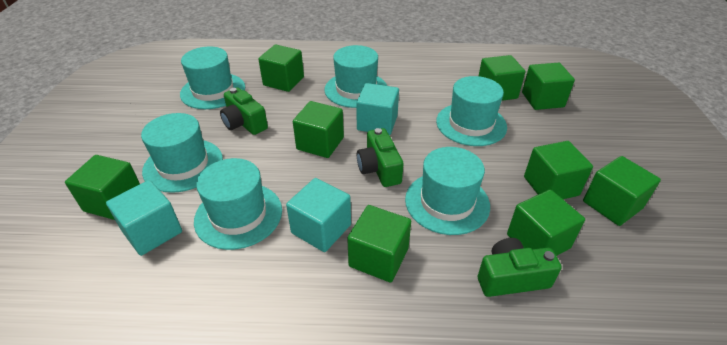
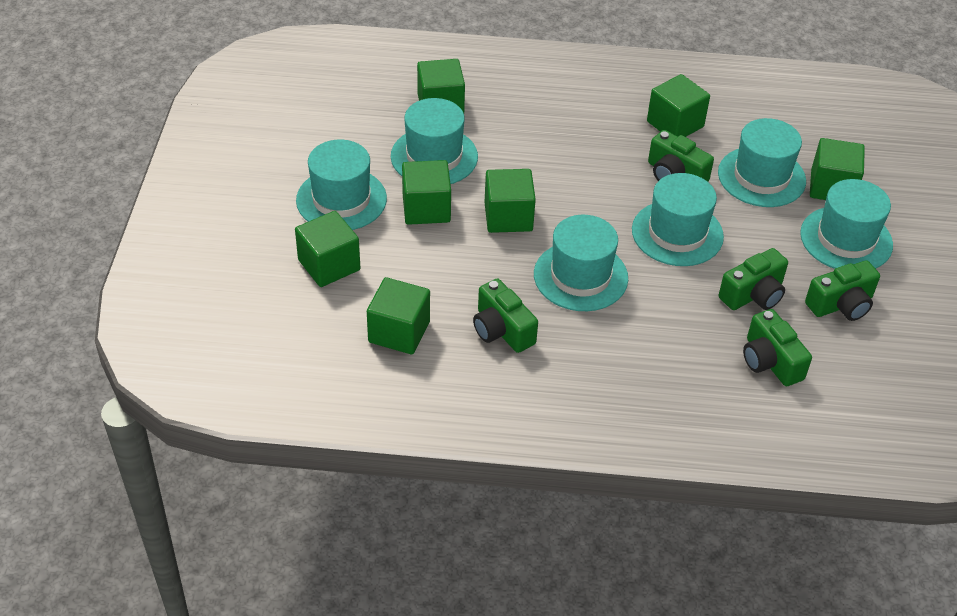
green camera: 3 -> 5
green cube: 9 -> 7
turquoise cube: 3 -> 0

